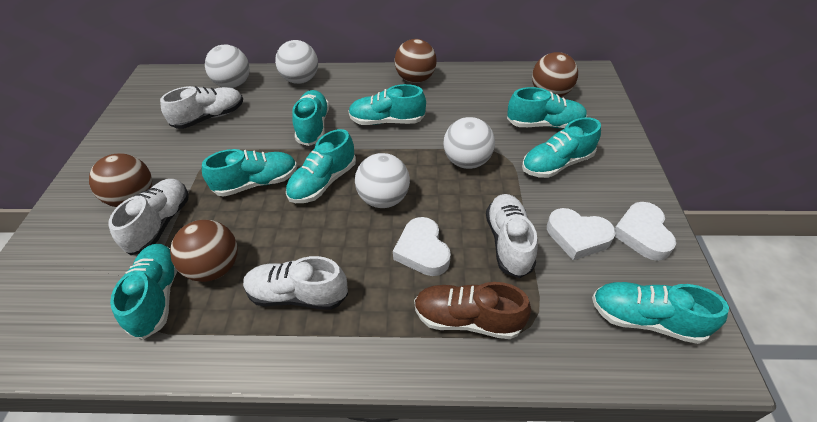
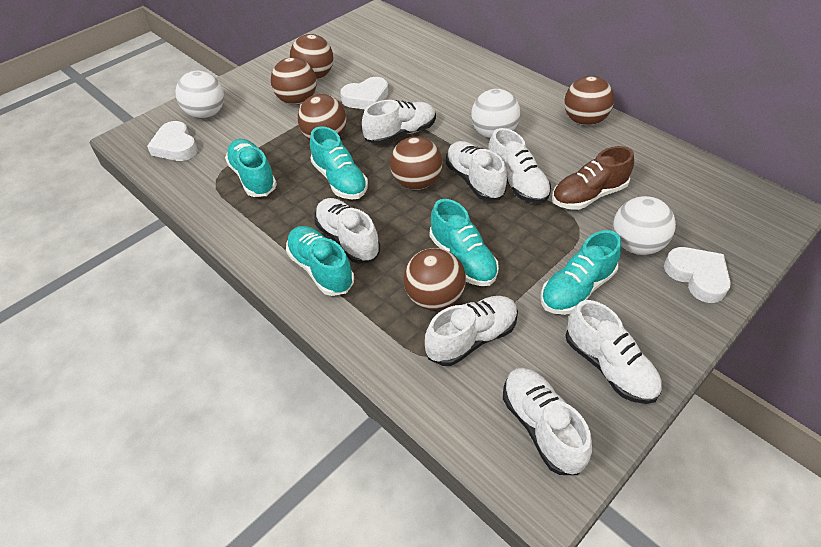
brown ball: 4 -> 6
turquoise shoe: 8 -> 5
white ball: 4 -> 3
white shoe: 4 -> 7

